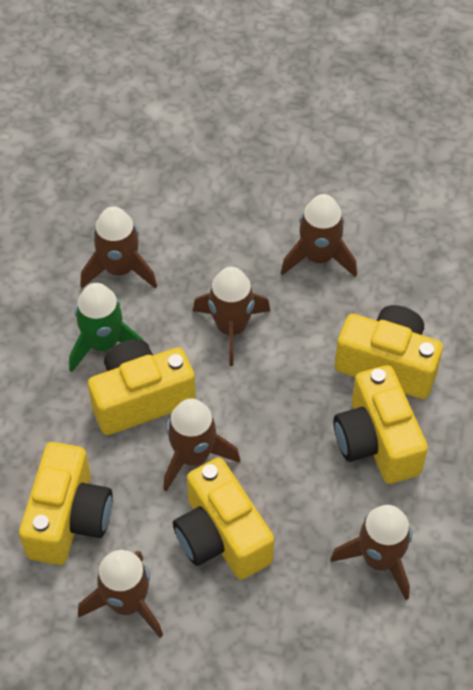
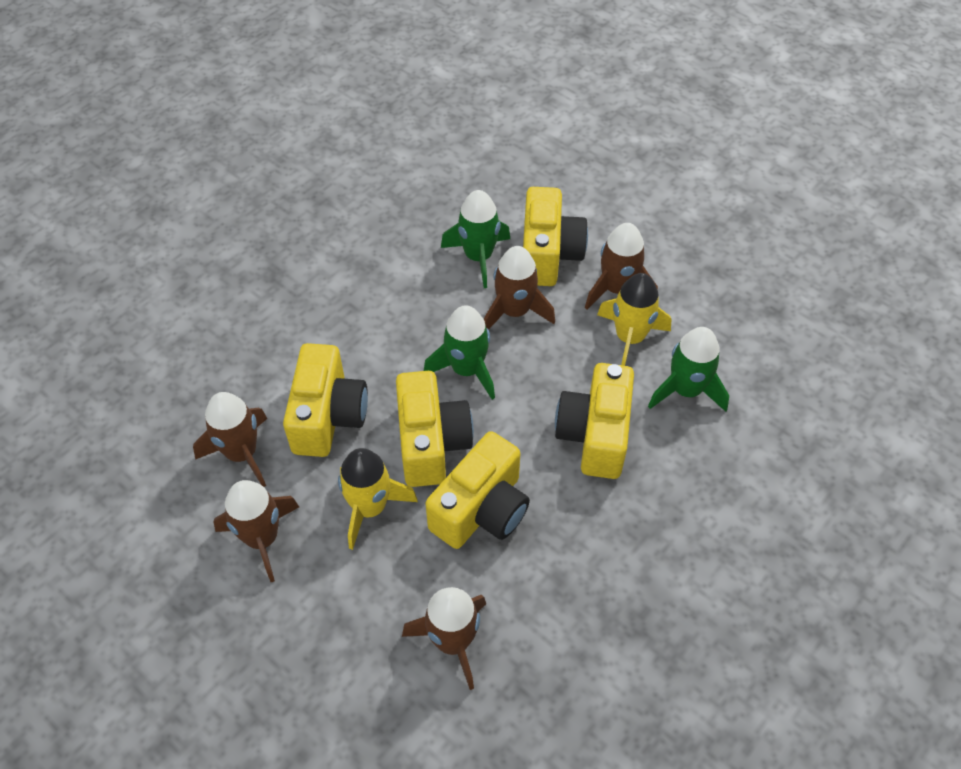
brown rocket: 6 -> 5
green rocket: 1 -> 3
yellow rocket: 0 -> 2

